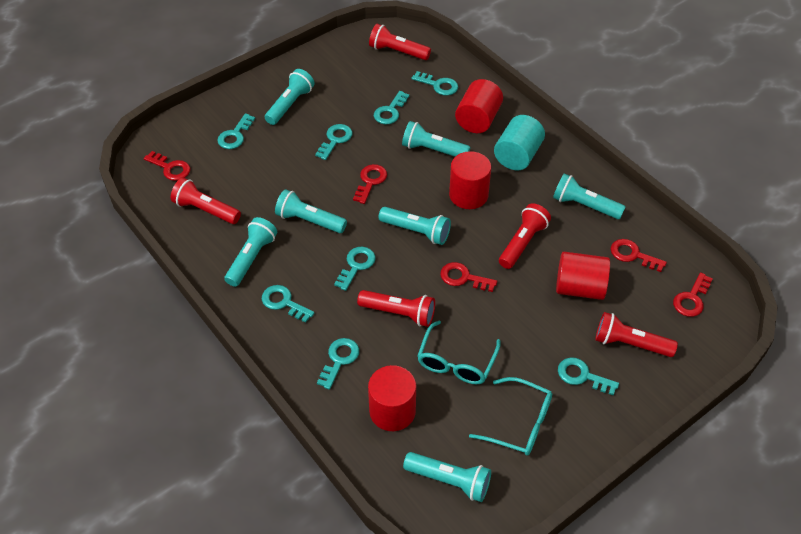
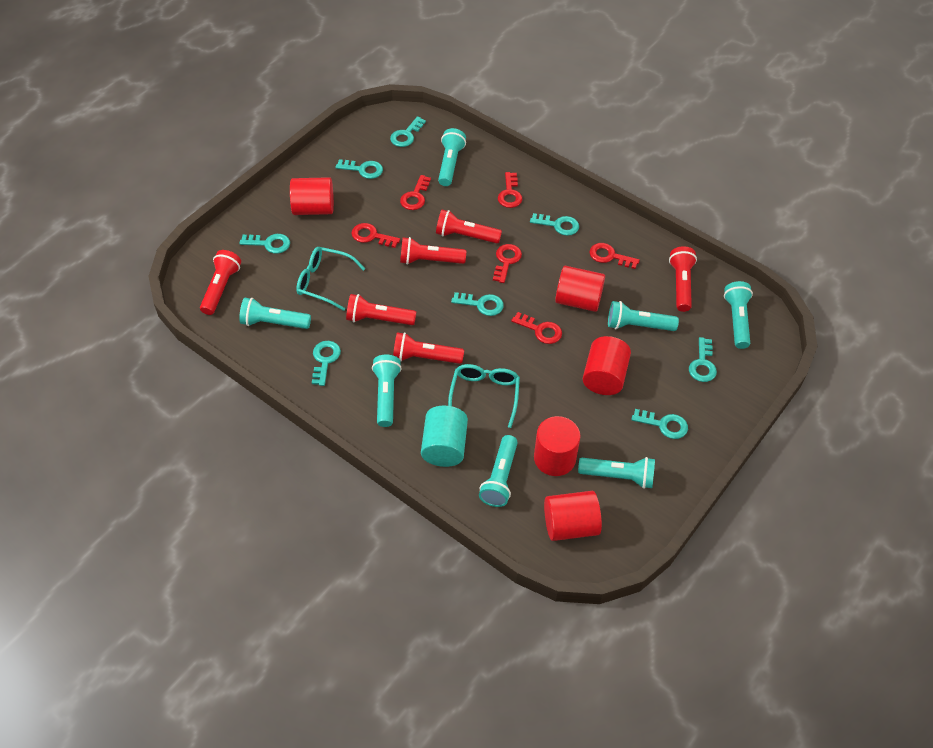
red cylinder: 4 -> 5
red flashlight: 5 -> 6
red key: 5 -> 6

